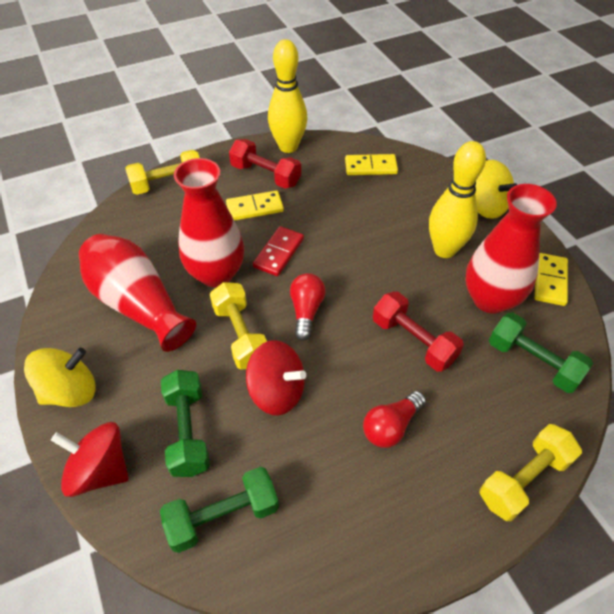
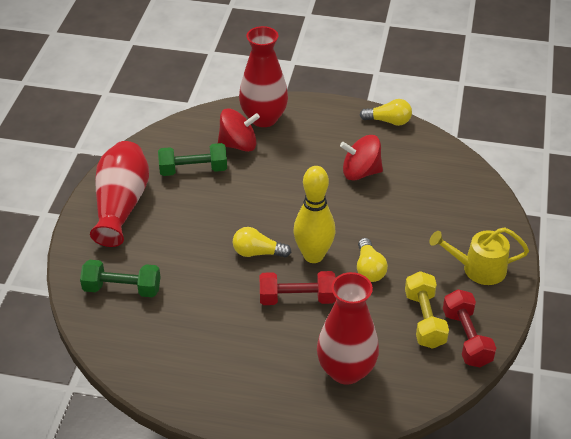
green dumbbell: 3 -> 2
red domino: 1 -> 0
red light bulb: 2 -> 0
yellow bowling pin: 2 -> 1
yellow domino: 3 -> 0
yellow dumbbell: 3 -> 1
yellow light bulb: 0 -> 3
yellow spinning top: 2 -> 0
yellow watering can: 0 -> 1

